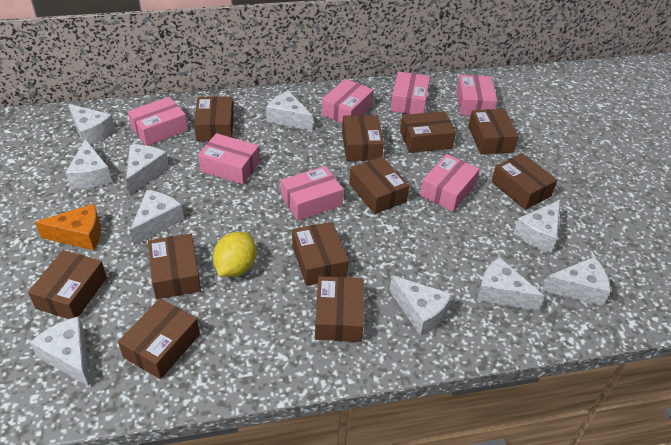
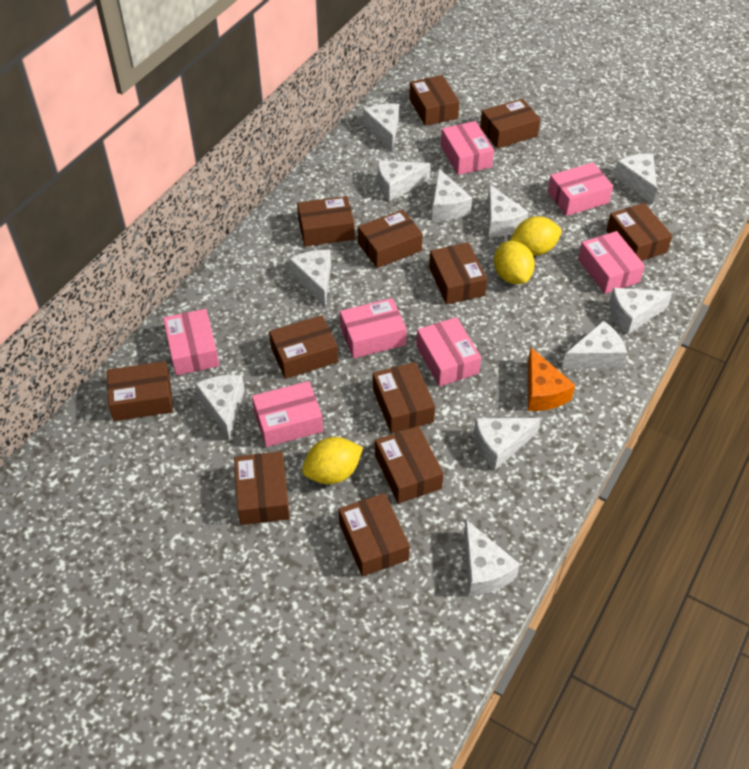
brown box: 11 -> 12
white cheese: 10 -> 11
yellow lemon: 1 -> 3

